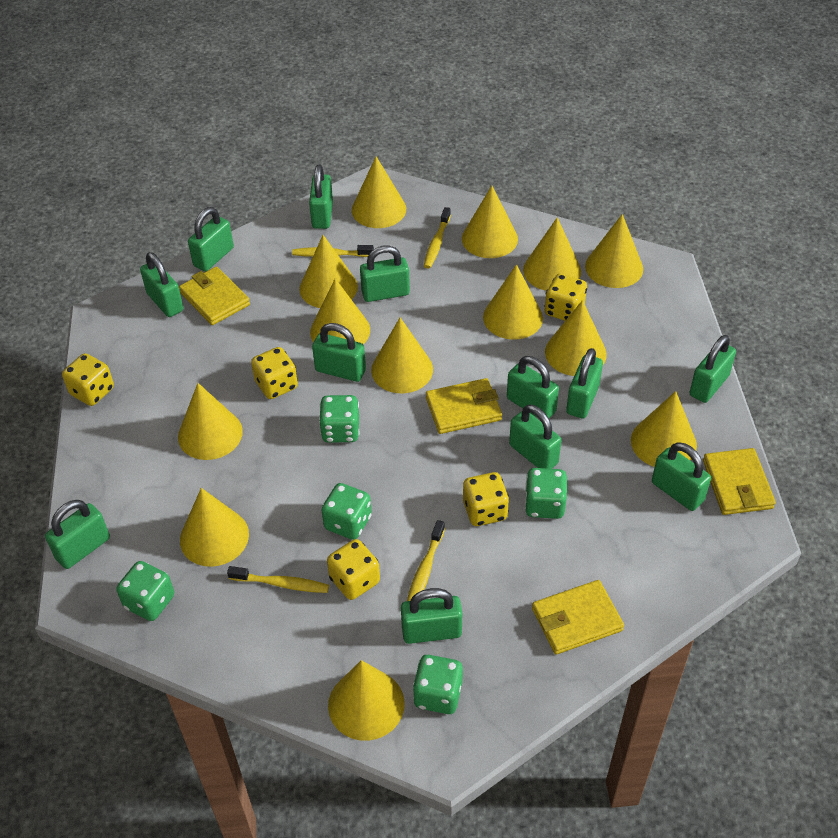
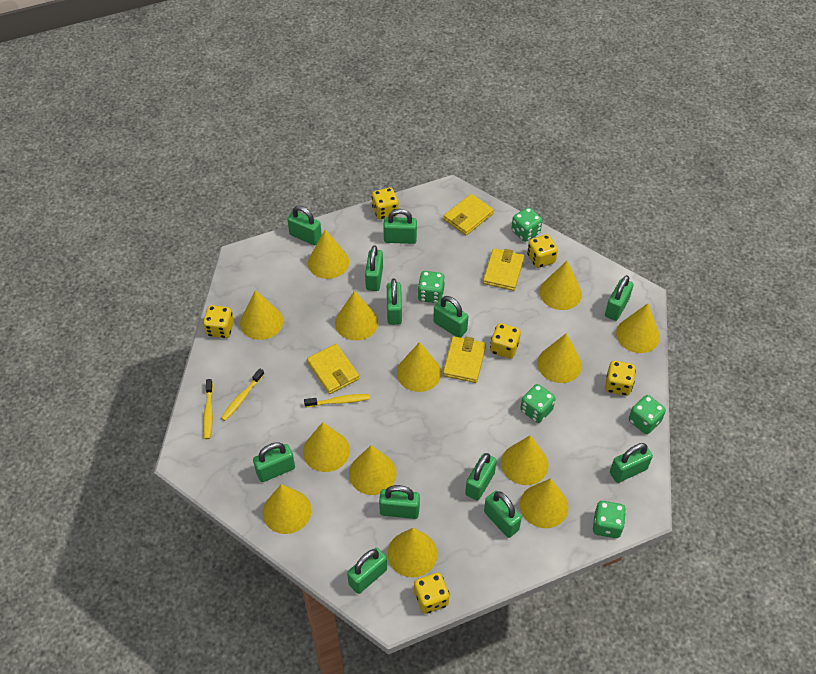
yellow dice: 5 -> 6
yellow toothbrush: 4 -> 3

